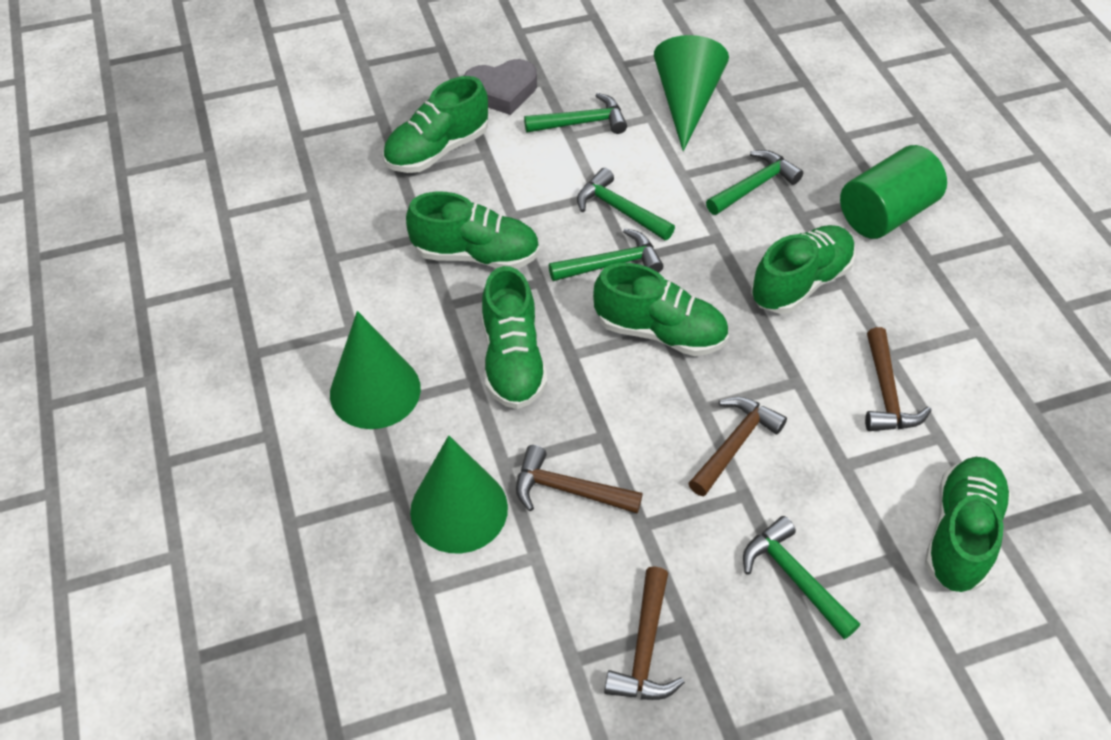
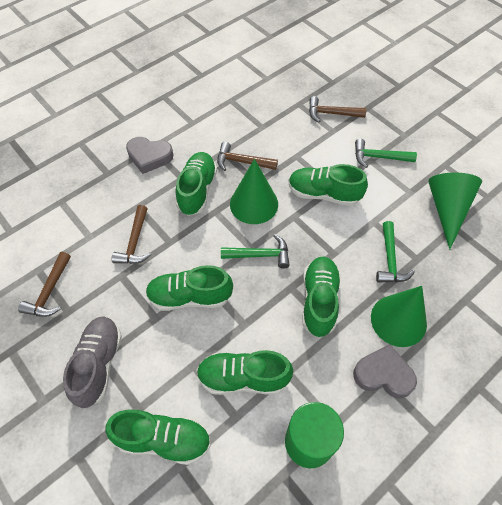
green hammer: 5 -> 3
grey heart: 1 -> 2
grey shoe: 0 -> 1

